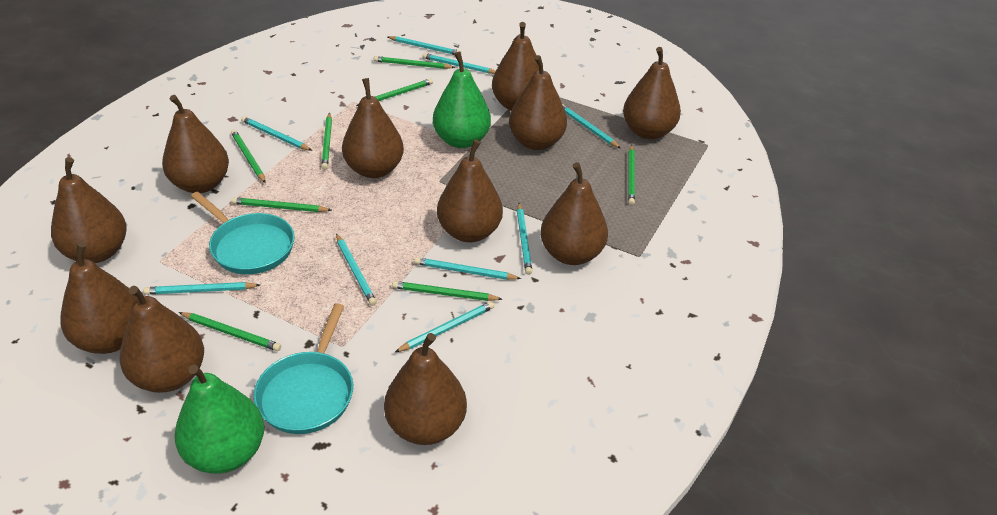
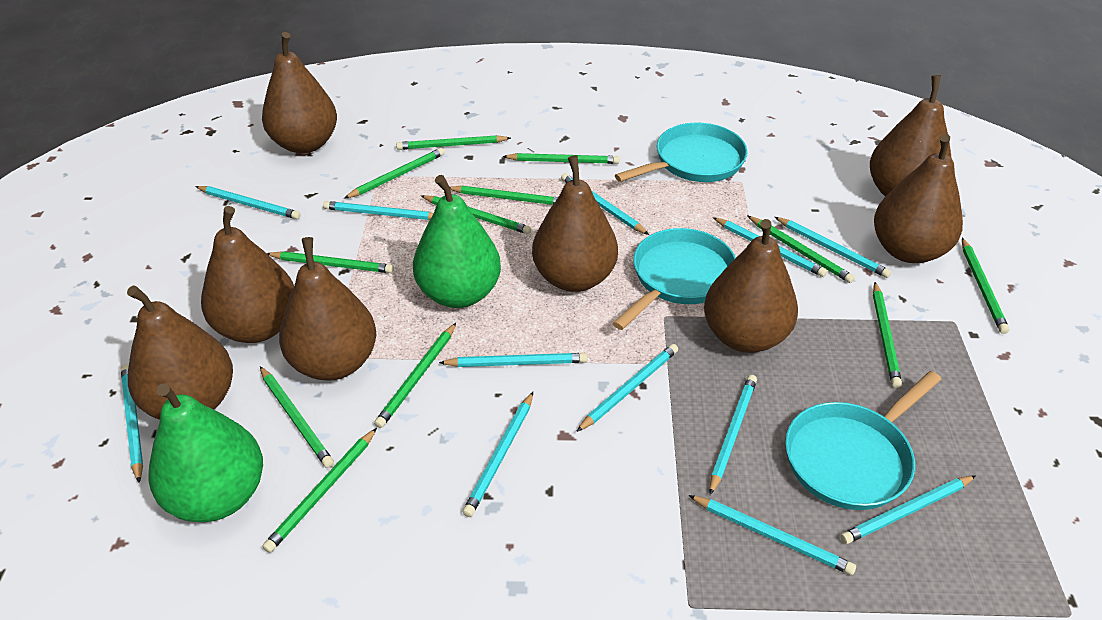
brown pear: 11 -> 8
green pencil: 8 -> 12
turquoise pan: 2 -> 3
turquoise pencil: 9 -> 12

